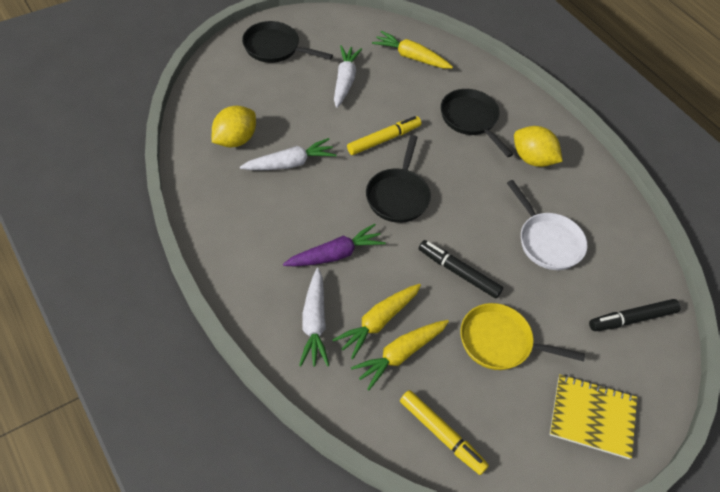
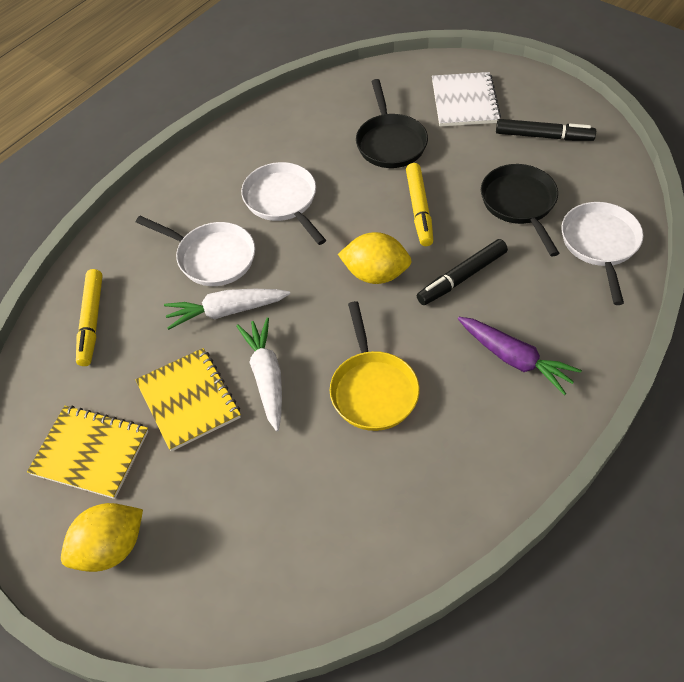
black pan: 3 -> 2
white carrot: 3 -> 2
white notebook: 0 -> 1
white pan: 1 -> 3
yellow carrot: 3 -> 0
yellow notebook: 1 -> 2

